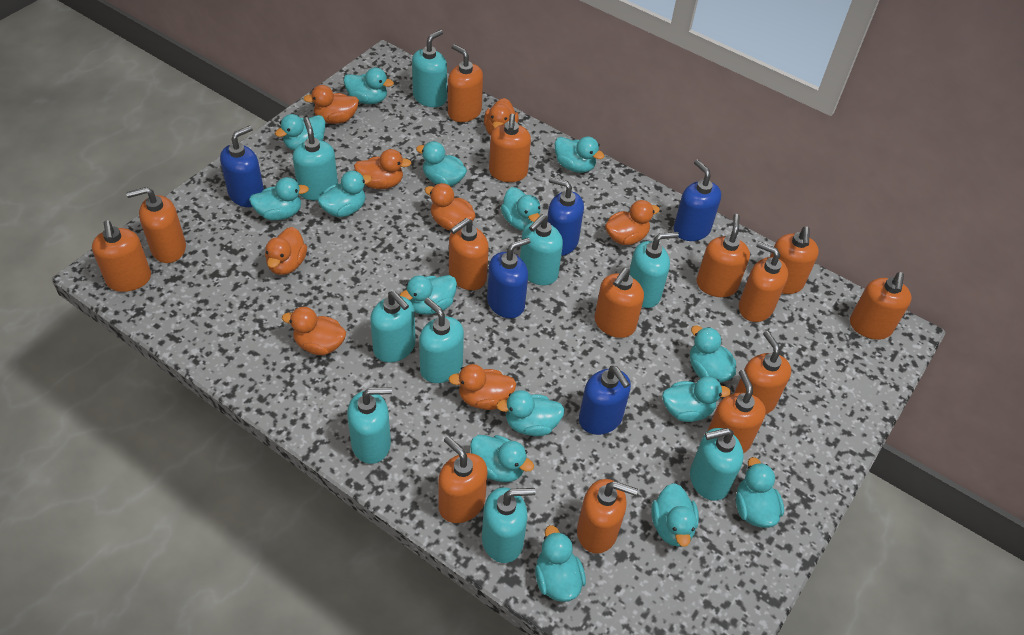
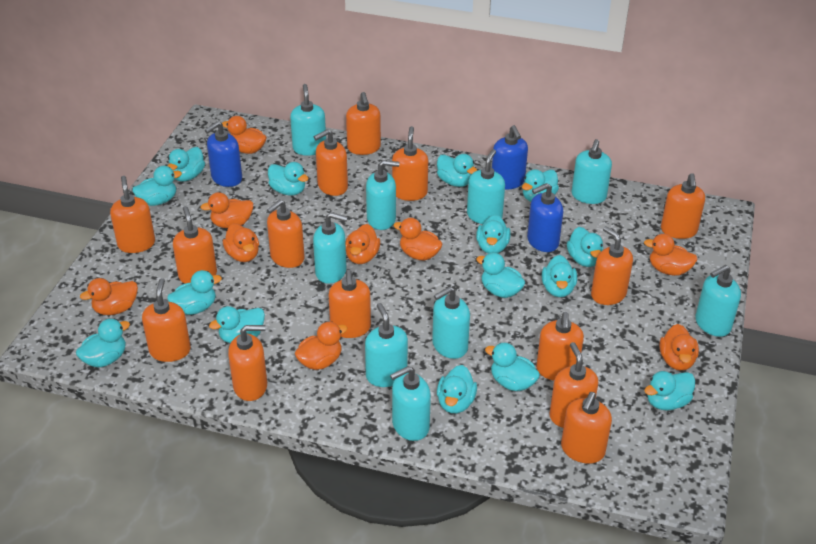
blue soap dispenser: 5 -> 3
orange duck: 8 -> 9

